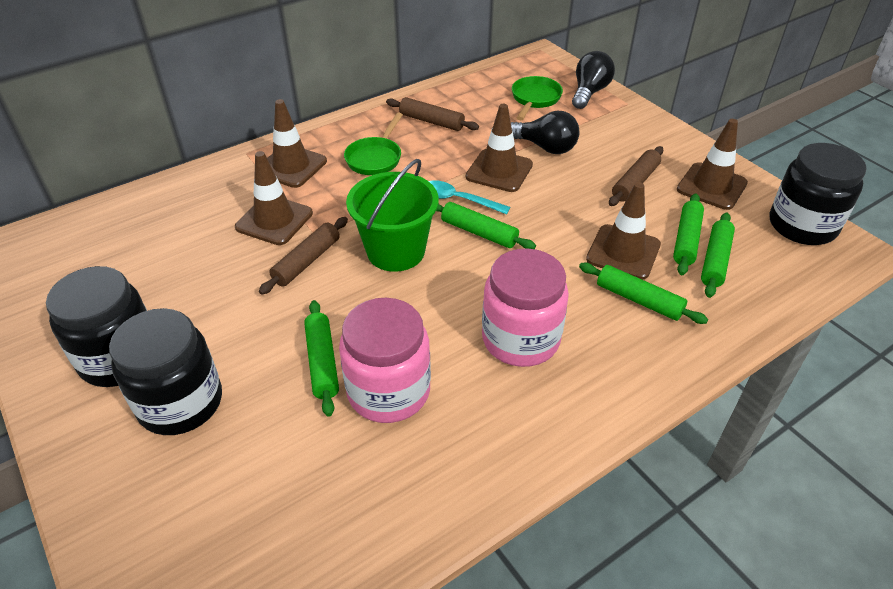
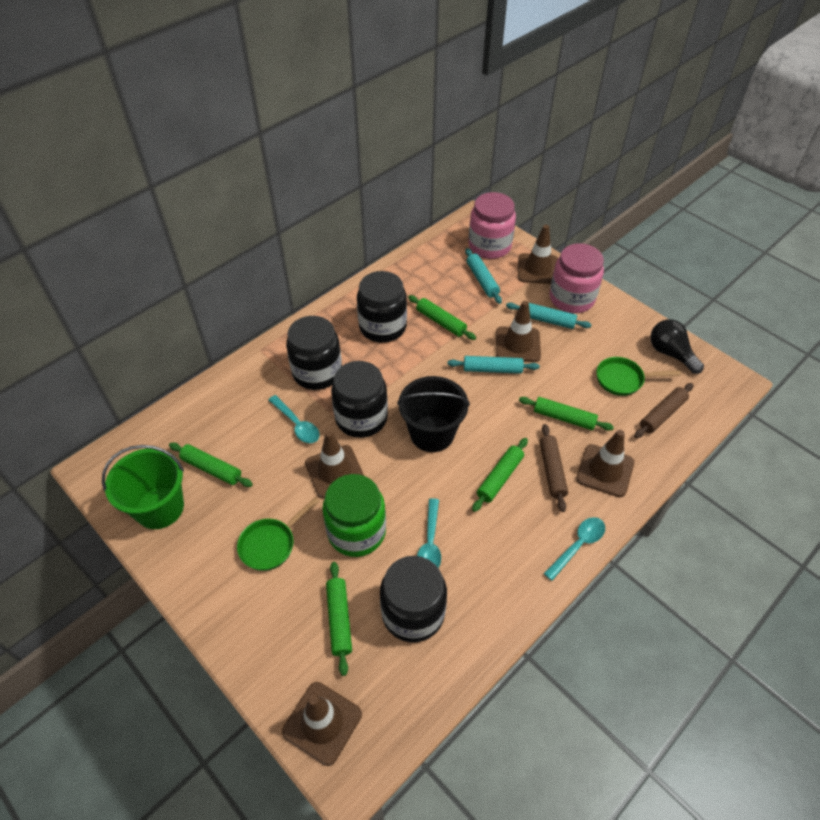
black bucket: 0 -> 1
black jar: 3 -> 4
black light bulb: 2 -> 1
brown rolling pin: 3 -> 2
green jar: 0 -> 1
turquoise rolling pin: 0 -> 3
turquoise spoon: 1 -> 3

